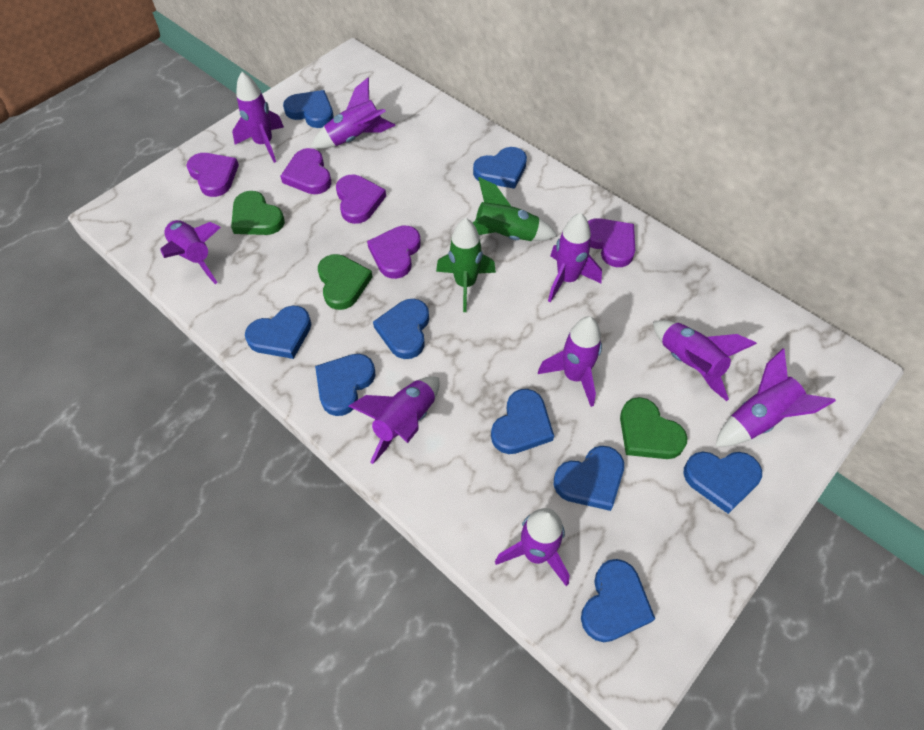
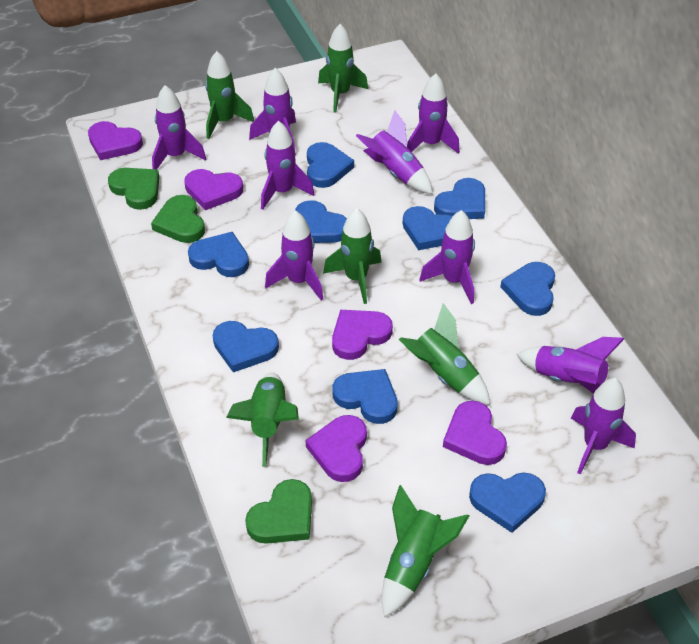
green rocket: 2 -> 6

